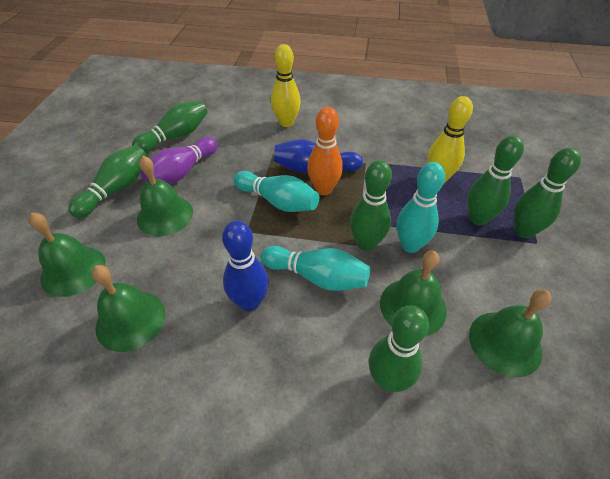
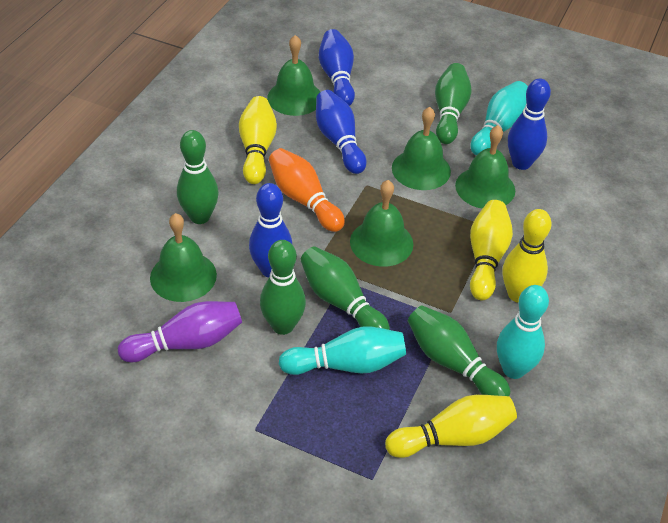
blue bowling pin: 2 -> 4
green bowling pin: 6 -> 5
yellow bowling pin: 2 -> 4

